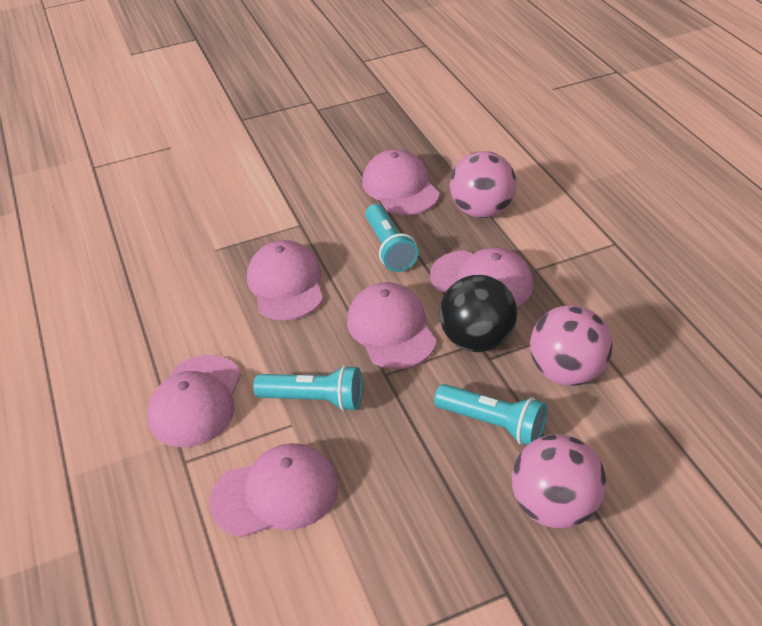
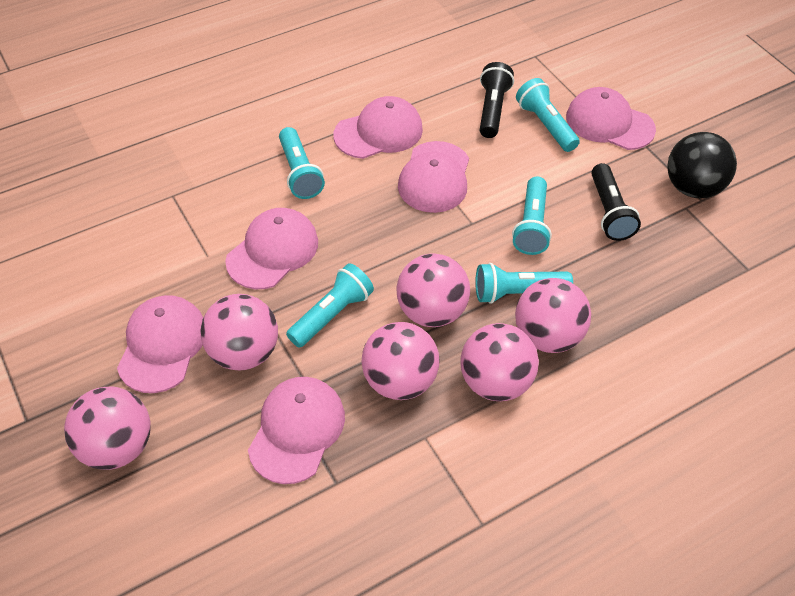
black flashlight: 0 -> 2
pink ball: 3 -> 6
turquoise flashlight: 3 -> 5

